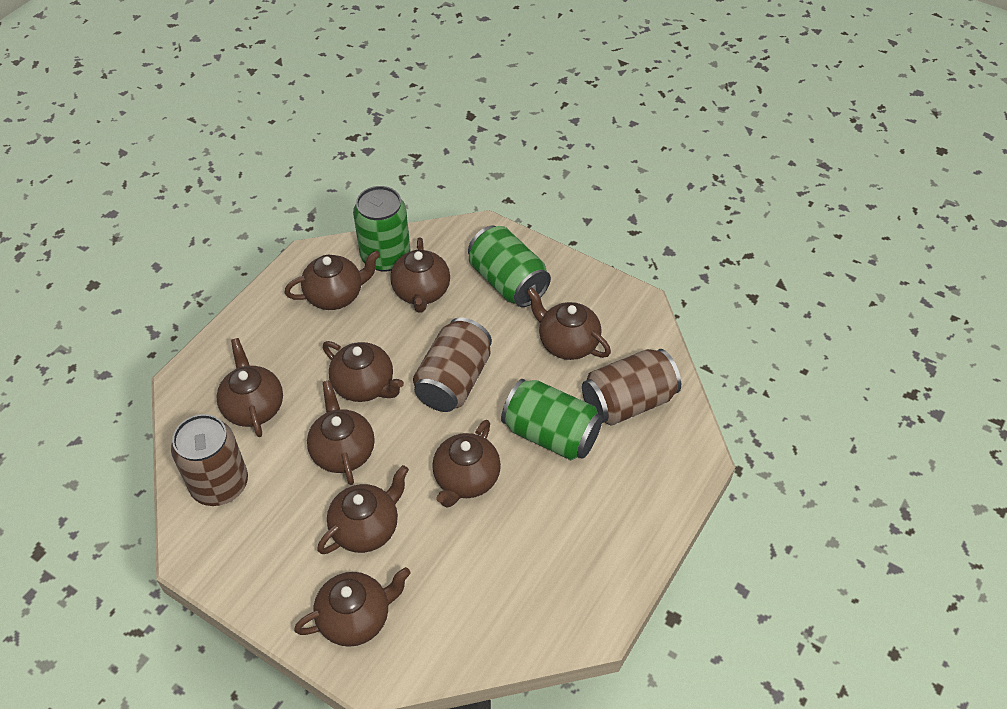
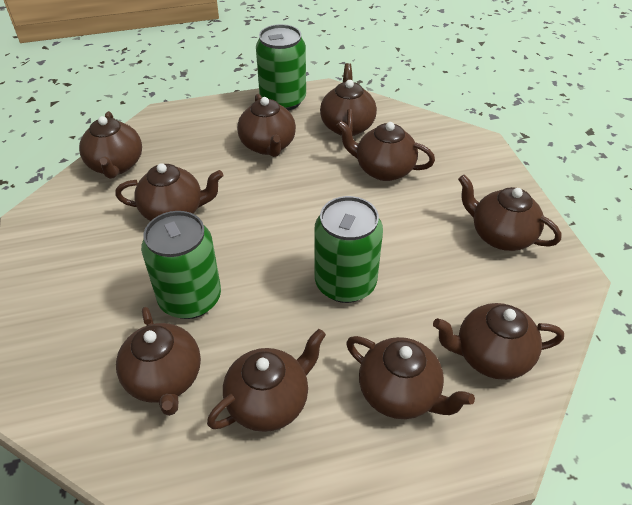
brown can: 3 -> 0
brown teapot: 9 -> 10

